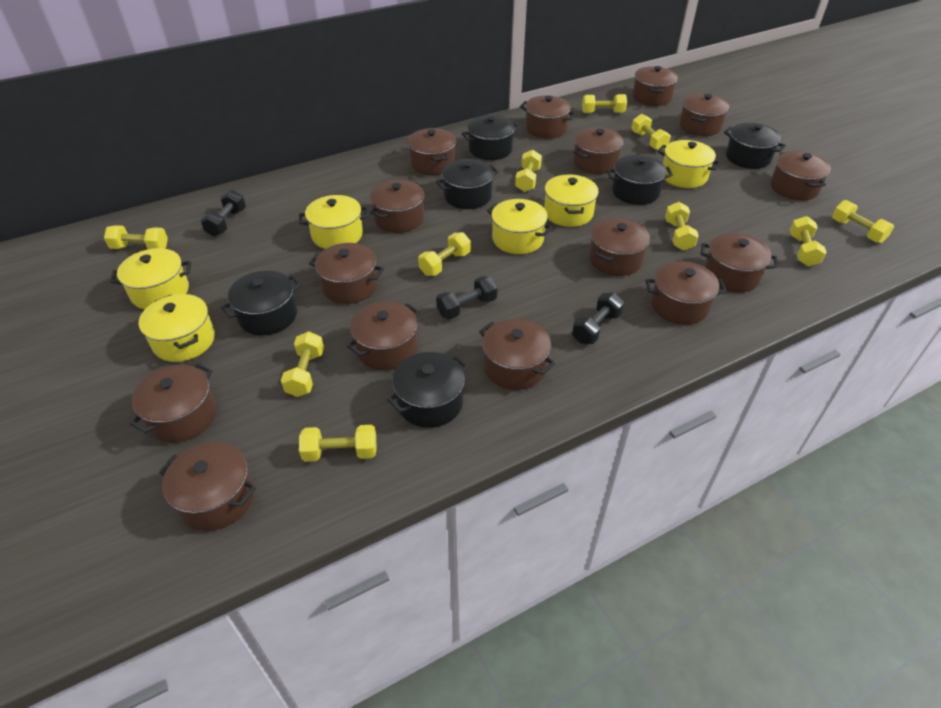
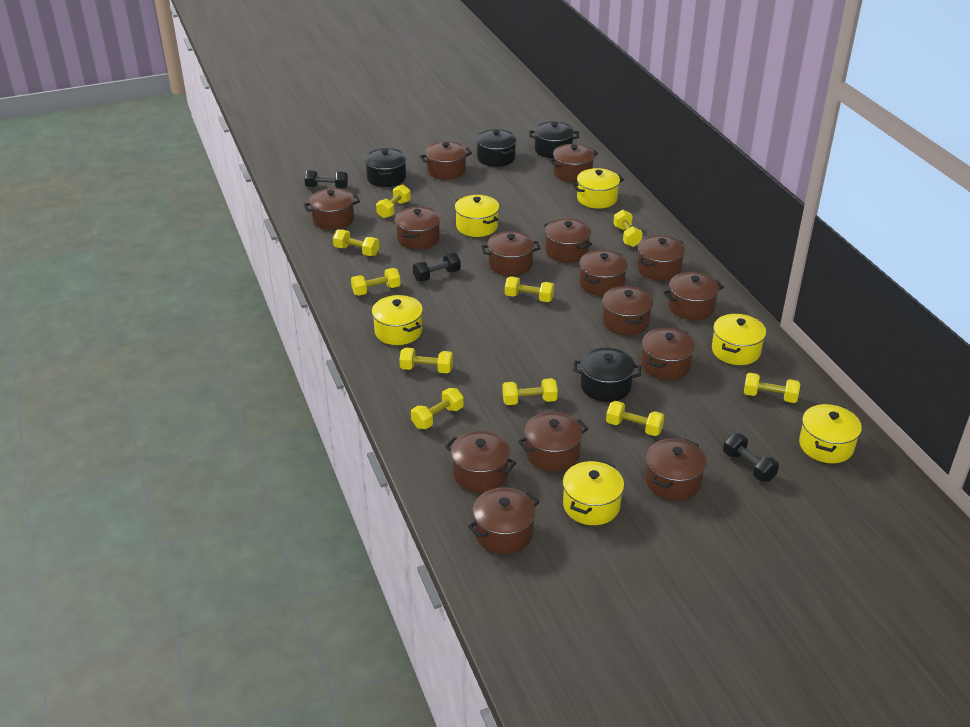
black pot: 6 -> 4

